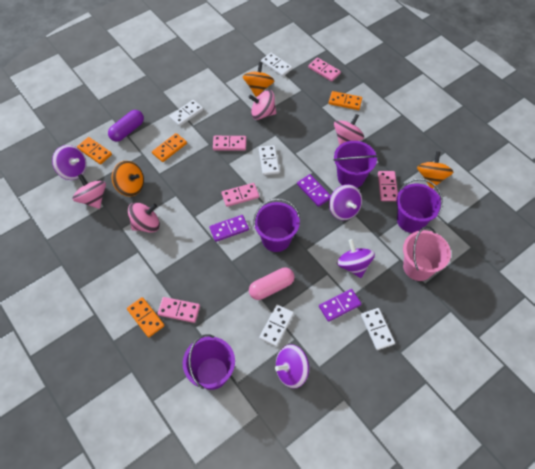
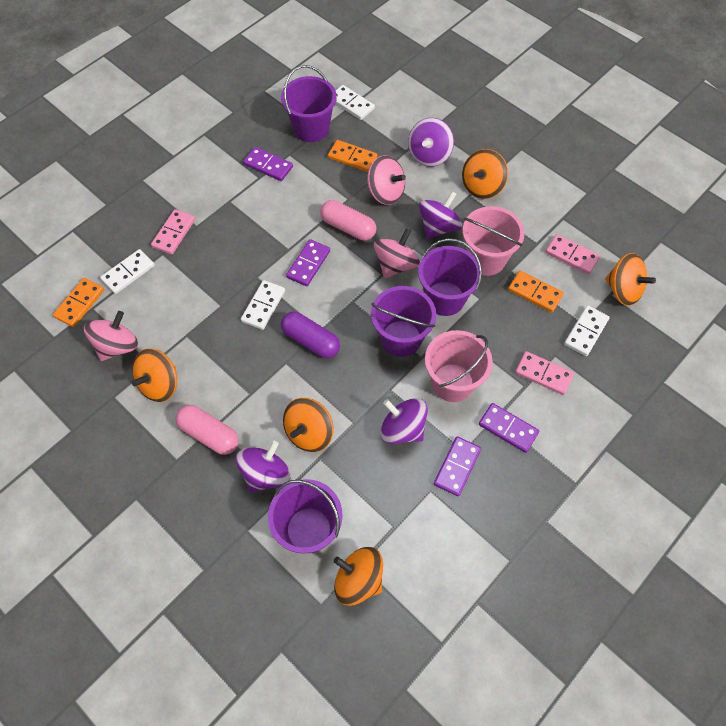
orange domino: 4 -> 3
orange spinning top: 3 -> 5
pink bucket: 1 -> 2
pink capsule: 1 -> 2
pink domino: 5 -> 3
pink spinning top: 4 -> 3
purple domino: 3 -> 4
white domino: 5 -> 4

